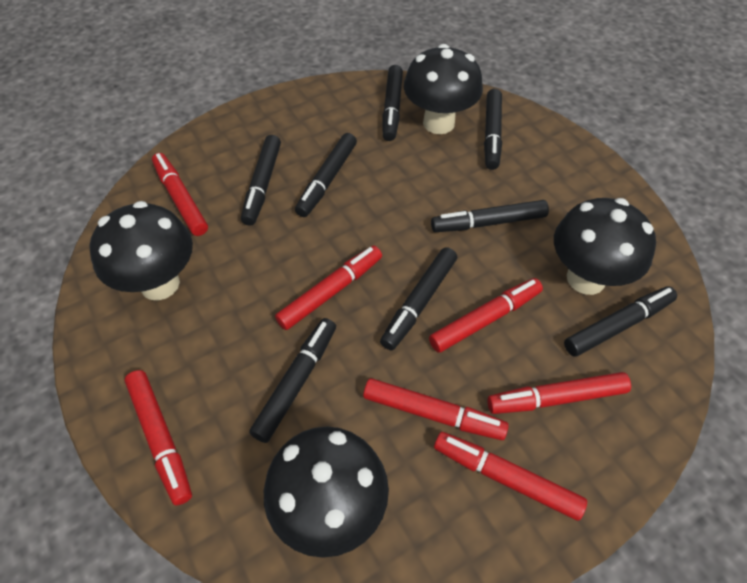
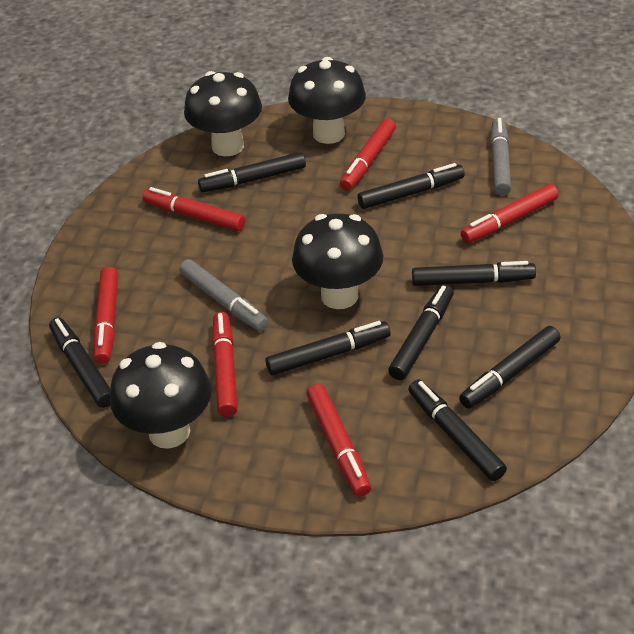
grey marker: 0 -> 2
red marker: 7 -> 6

